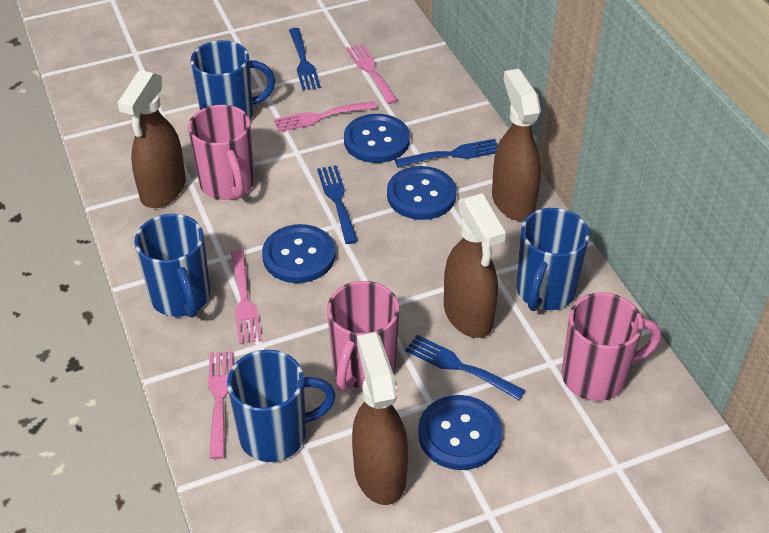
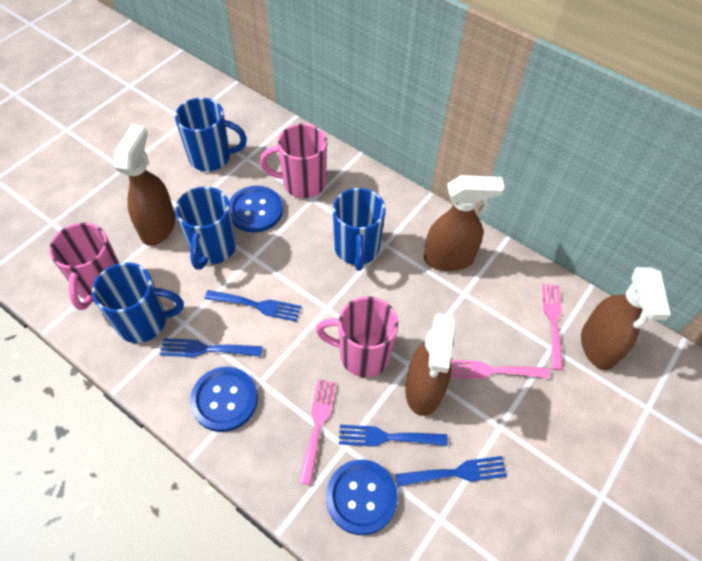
blue button: 4 -> 3
pink fork: 4 -> 3

